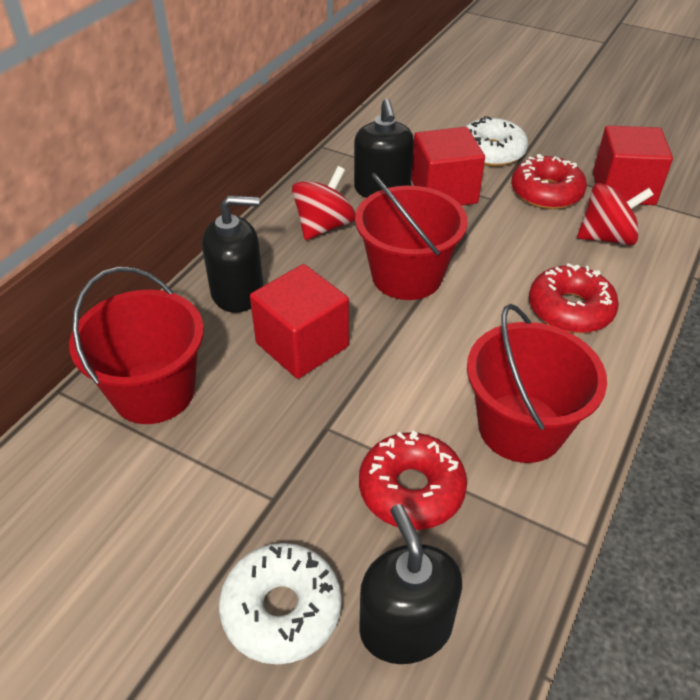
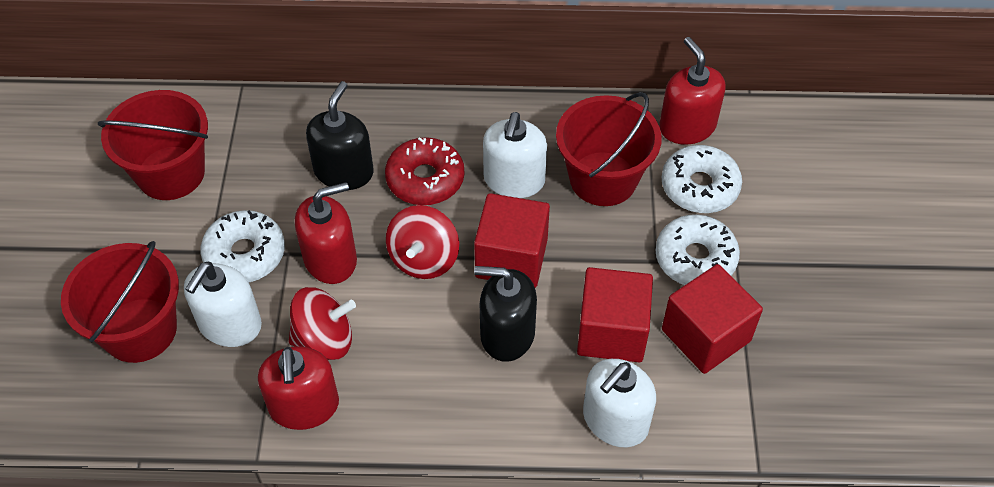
black soap dispenser: 3 -> 2
red donut: 3 -> 1
red soap dispenser: 0 -> 3
white donut: 2 -> 3
white soap dispenser: 0 -> 3

